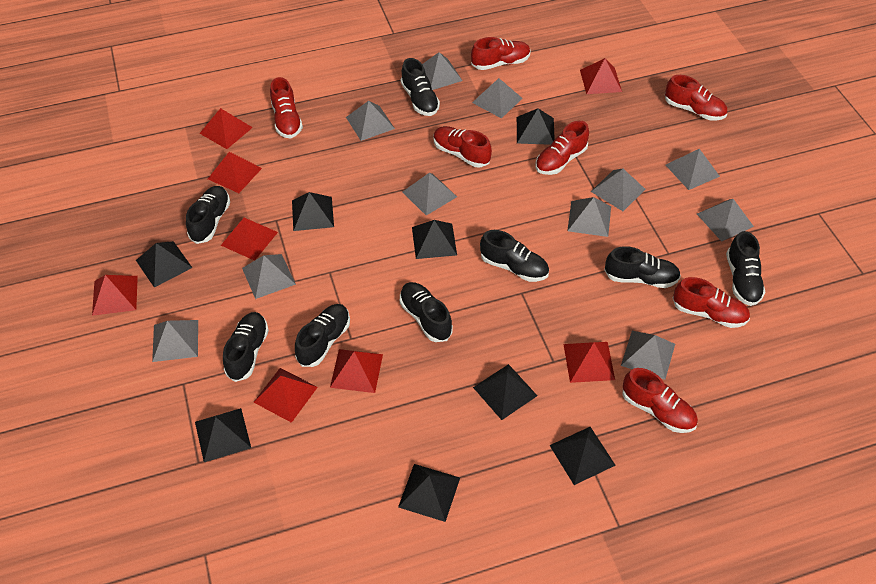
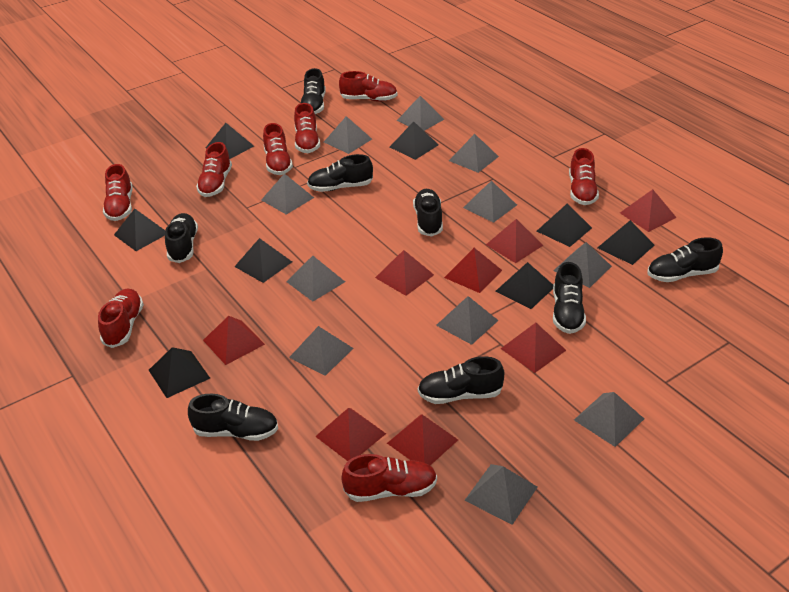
red shoe: 7 -> 8

